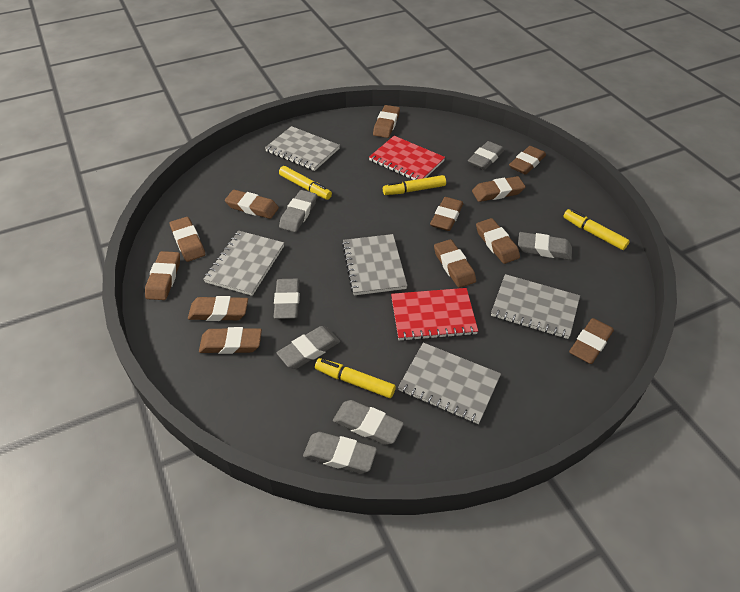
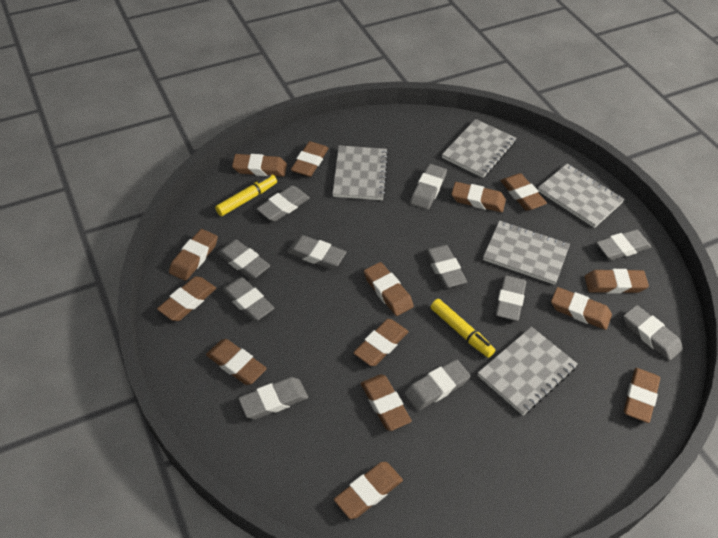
brown eraser: 12 -> 14
grey eraser: 7 -> 11
red notebook: 2 -> 0
yellow marker: 4 -> 2

